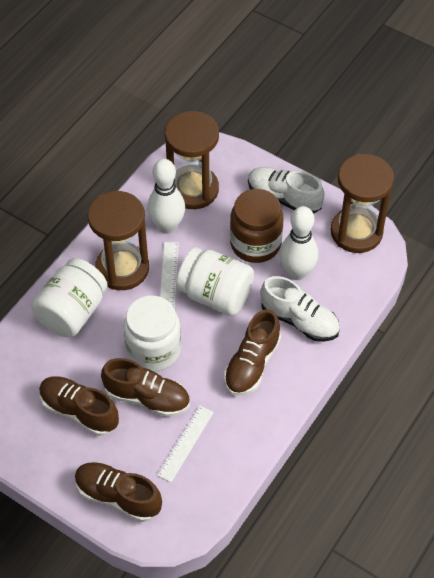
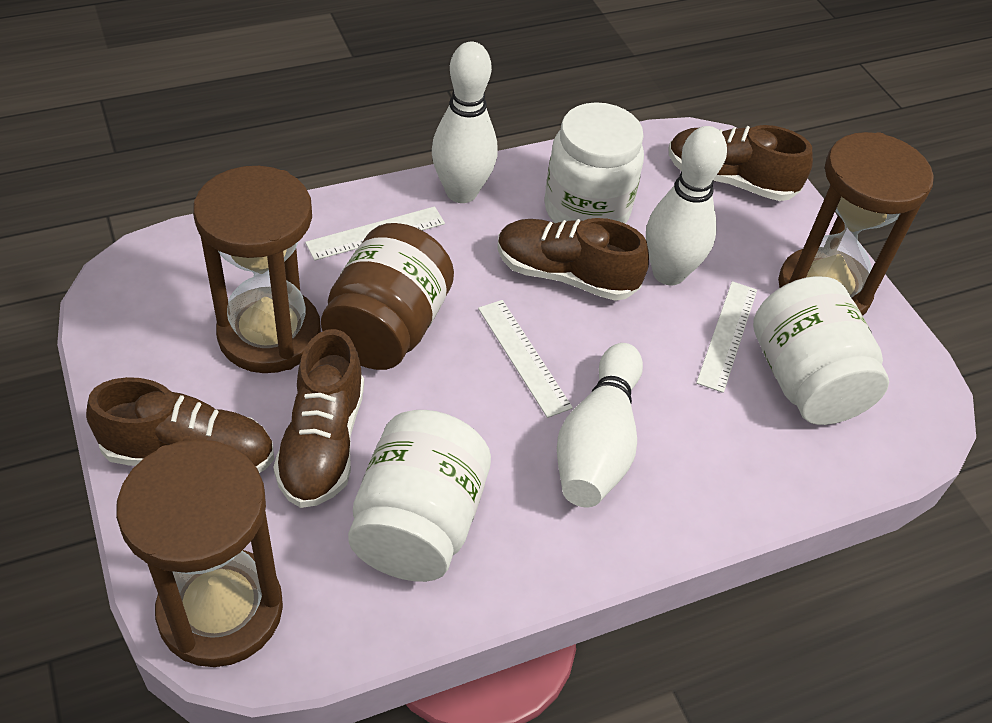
white bowling pin: 2 -> 3
white ruler: 2 -> 3
white shoe: 2 -> 0

